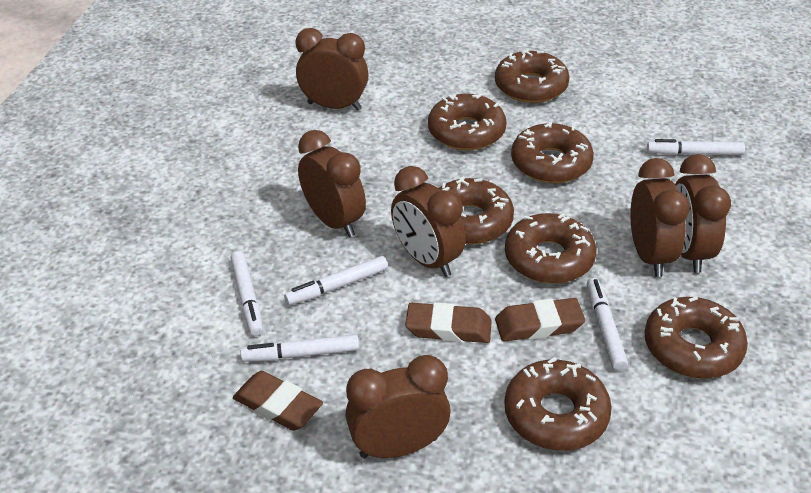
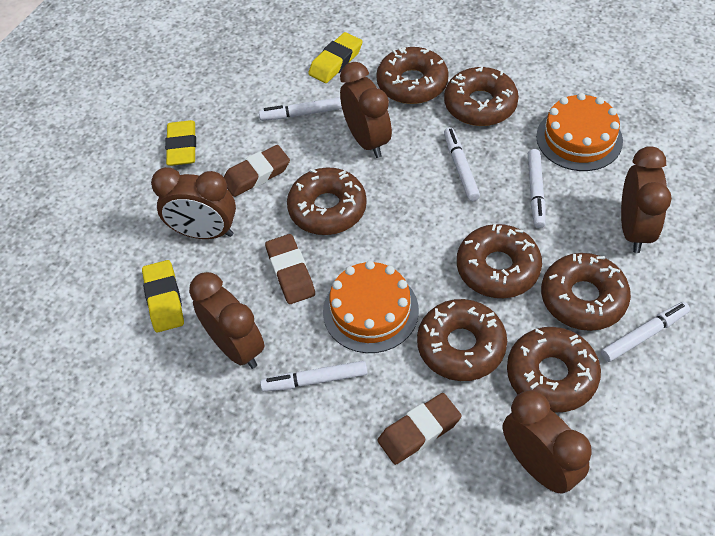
brown clock: 6 -> 5
orange cake: 0 -> 2
yellow eraser: 0 -> 3

